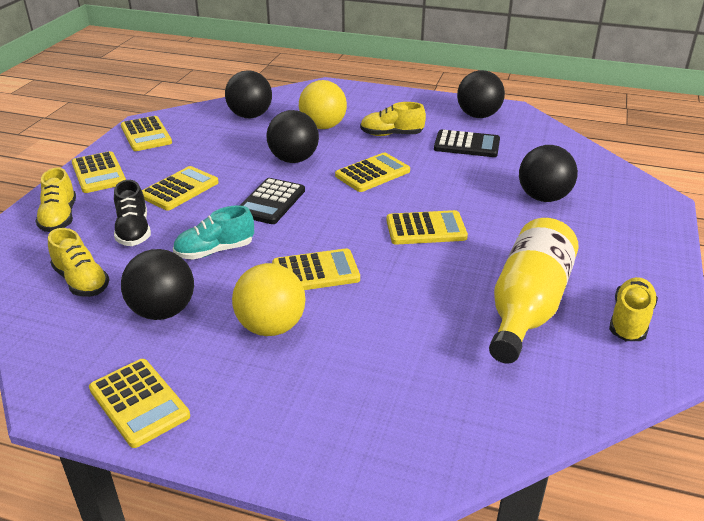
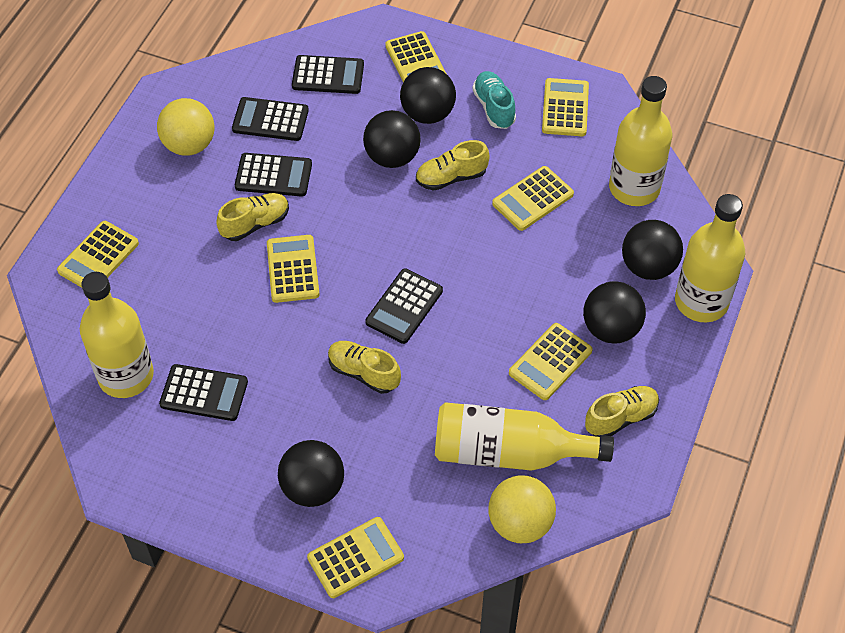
black calculator: 2 -> 5
black shoe: 1 -> 0
yellow bottle: 1 -> 4

